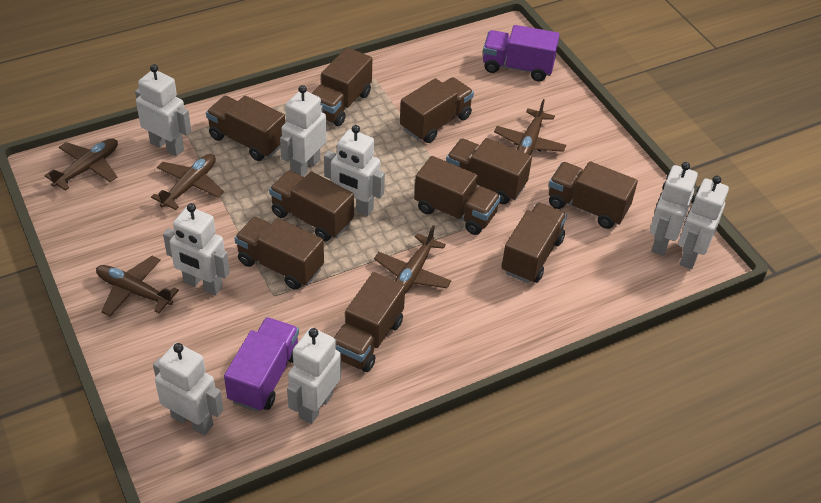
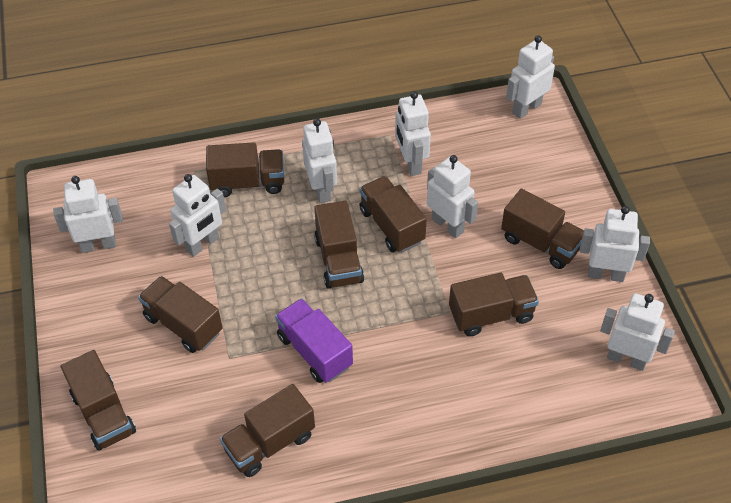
brown plane: 5 -> 0
brown truck: 10 -> 8
purple truck: 2 -> 1

